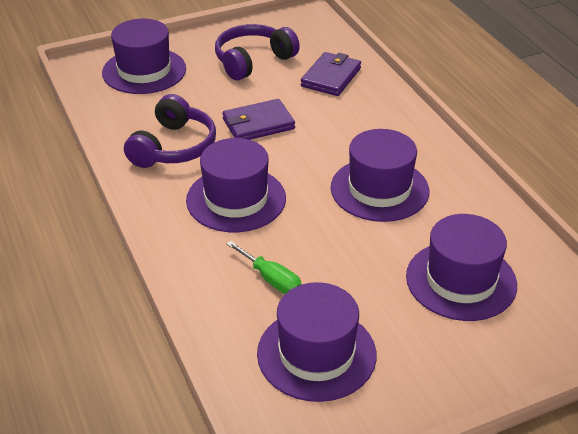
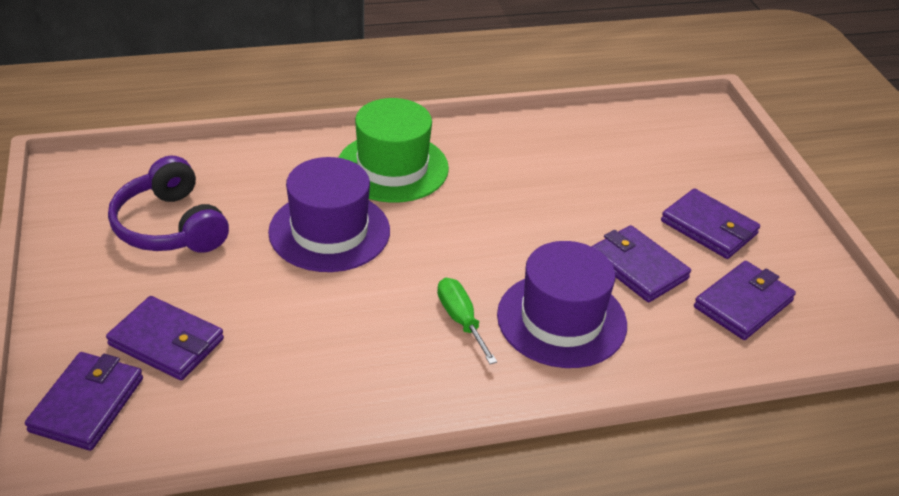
green hat: 0 -> 1
purple hat: 5 -> 2
purple headphones: 2 -> 1
purple wallet: 2 -> 5

